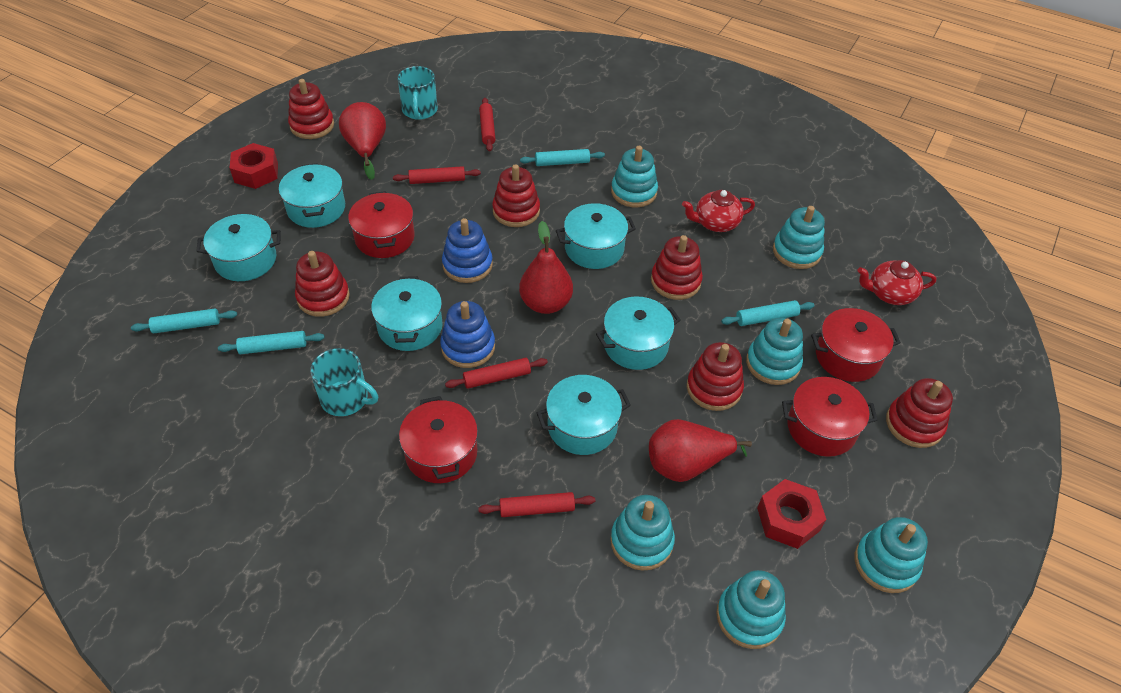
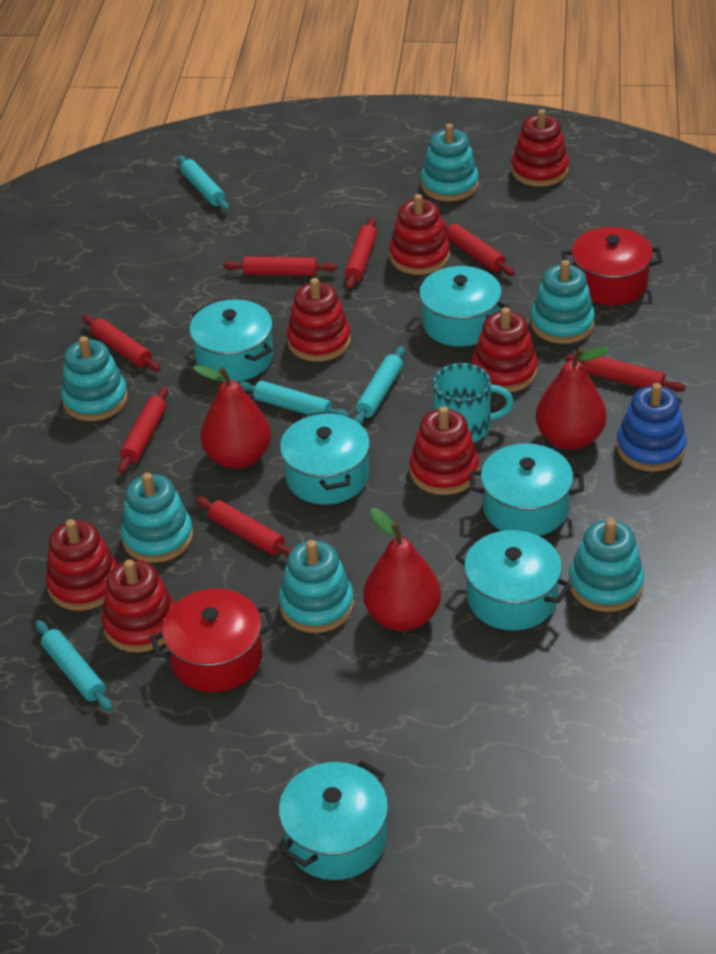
blue stacking toy: 2 -> 1
red nut: 2 -> 0
red pot: 4 -> 2
red rolling pin: 4 -> 7
red stacking toy: 6 -> 7
red teapot: 2 -> 0
turquoise mug: 2 -> 1

